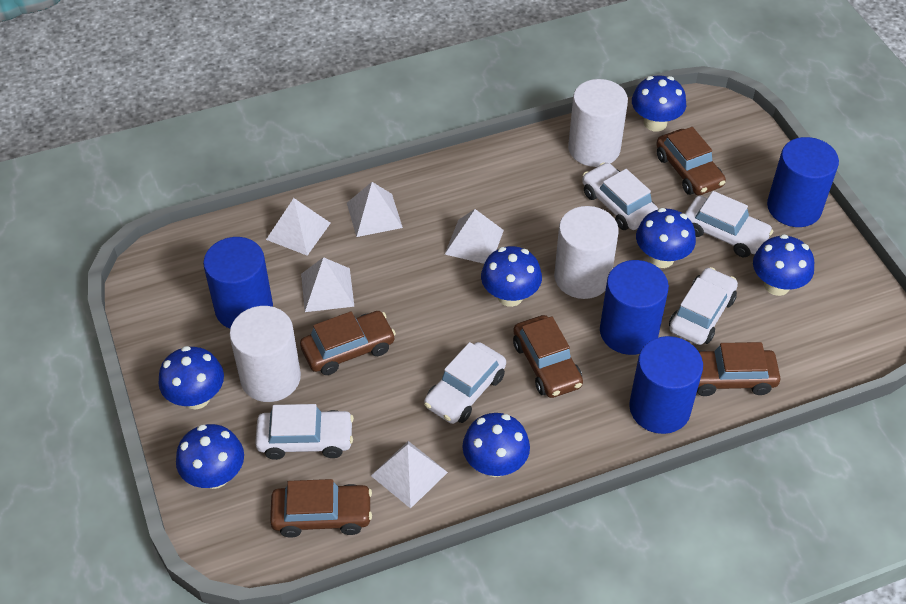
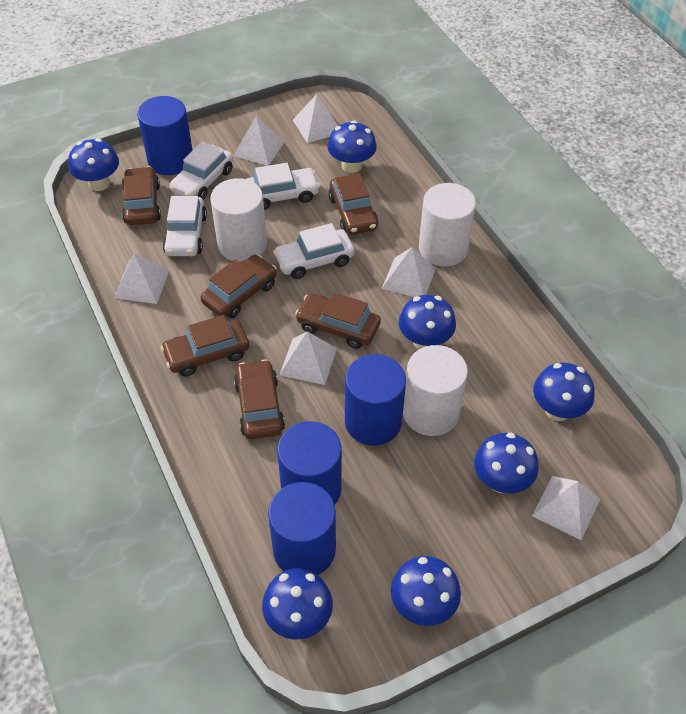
brown car: 5 -> 6
white car: 5 -> 4
white pyramid: 5 -> 6

